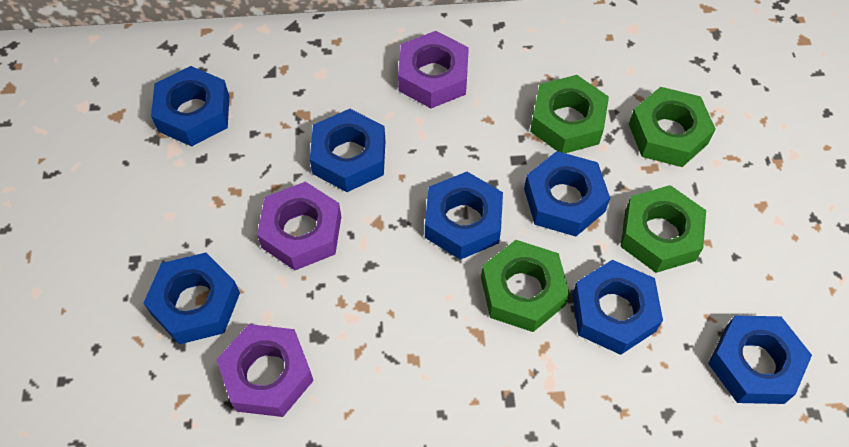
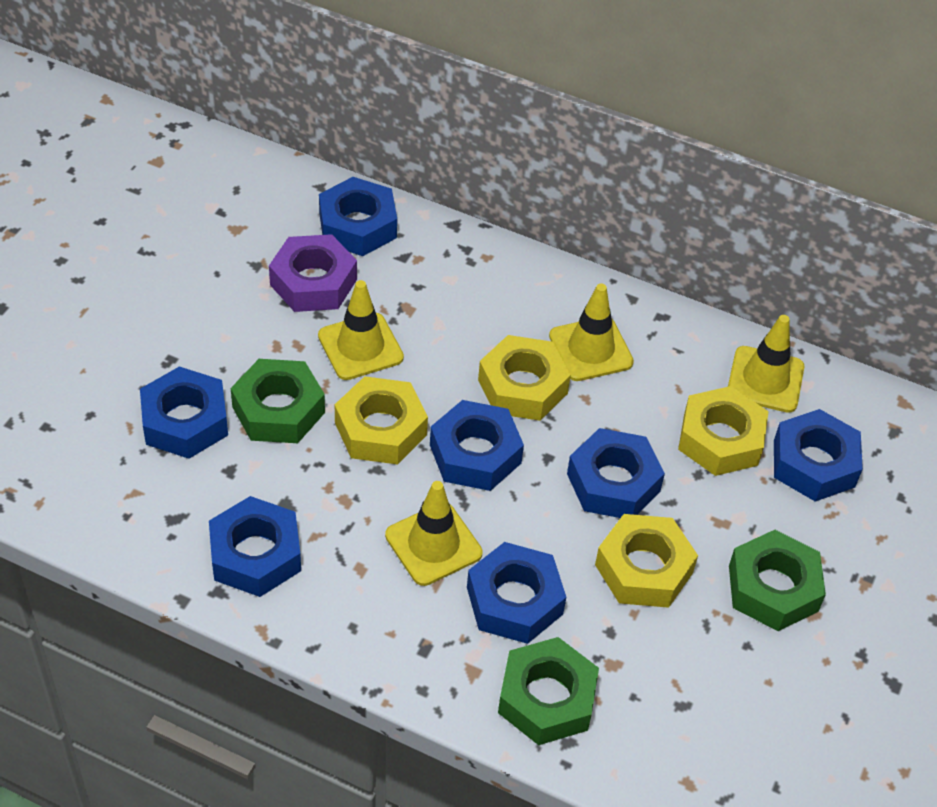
green nut: 4 -> 3
purple nut: 3 -> 1
yellow nut: 0 -> 4
yellow traffic cone: 0 -> 4

